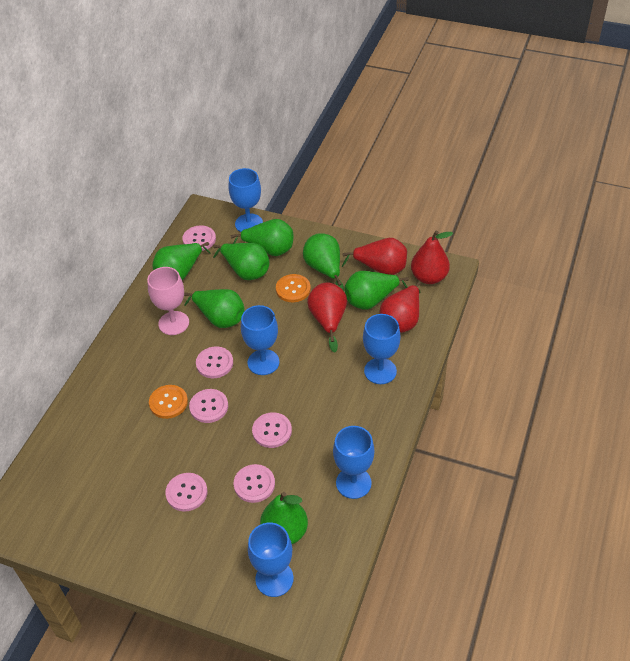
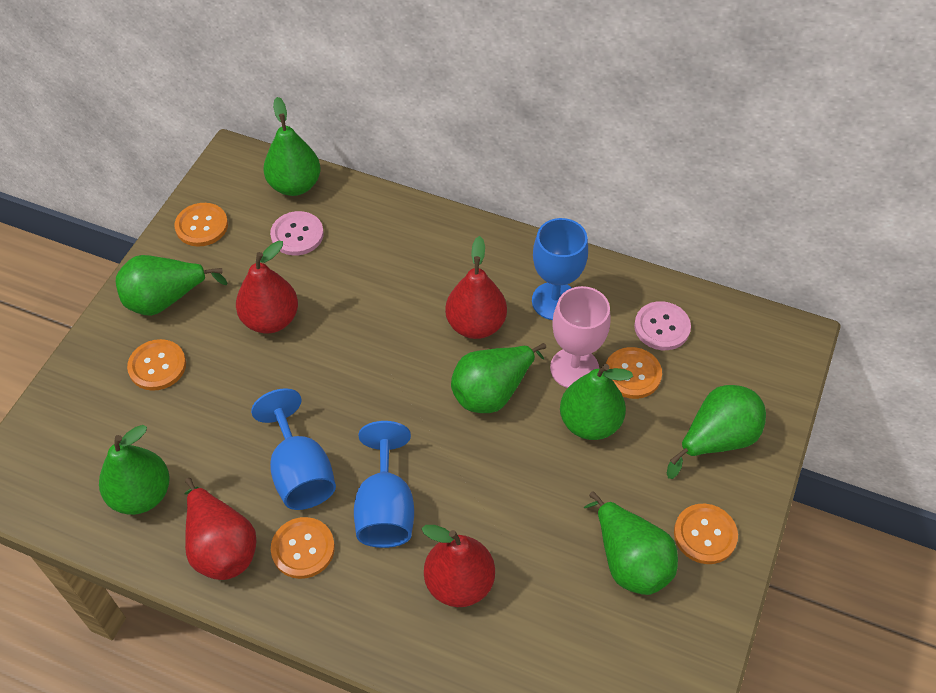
blue goblet: 5 -> 3
orange button: 2 -> 5
pink button: 6 -> 2

